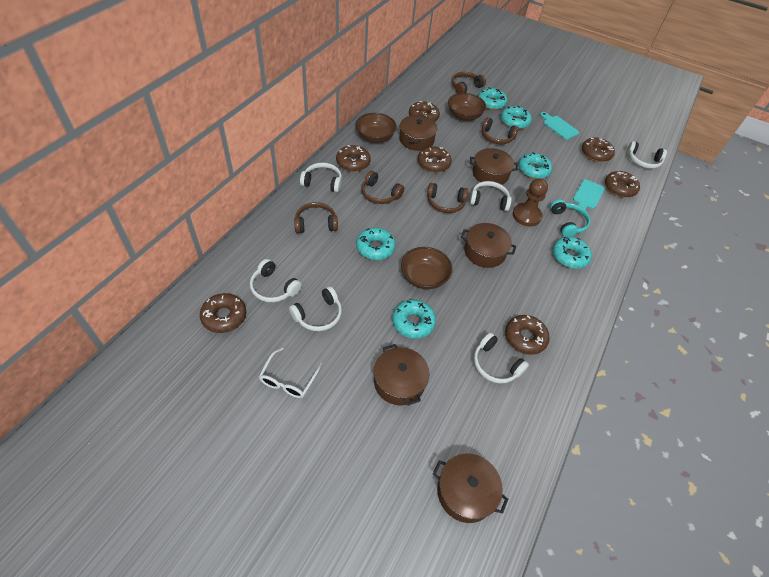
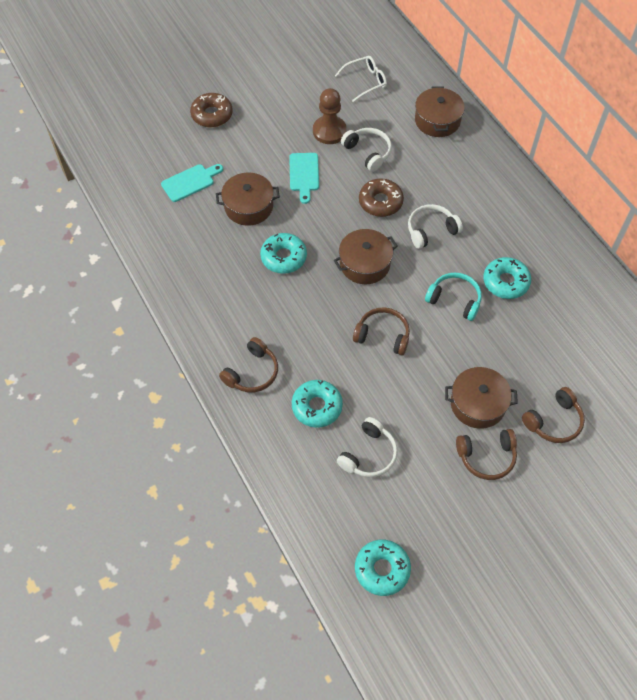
brown bowl: 3 -> 0
brown donut: 7 -> 2
brown headphones: 5 -> 4
brown pot: 5 -> 4
turquoise donut: 6 -> 4
white headphones: 6 -> 3

